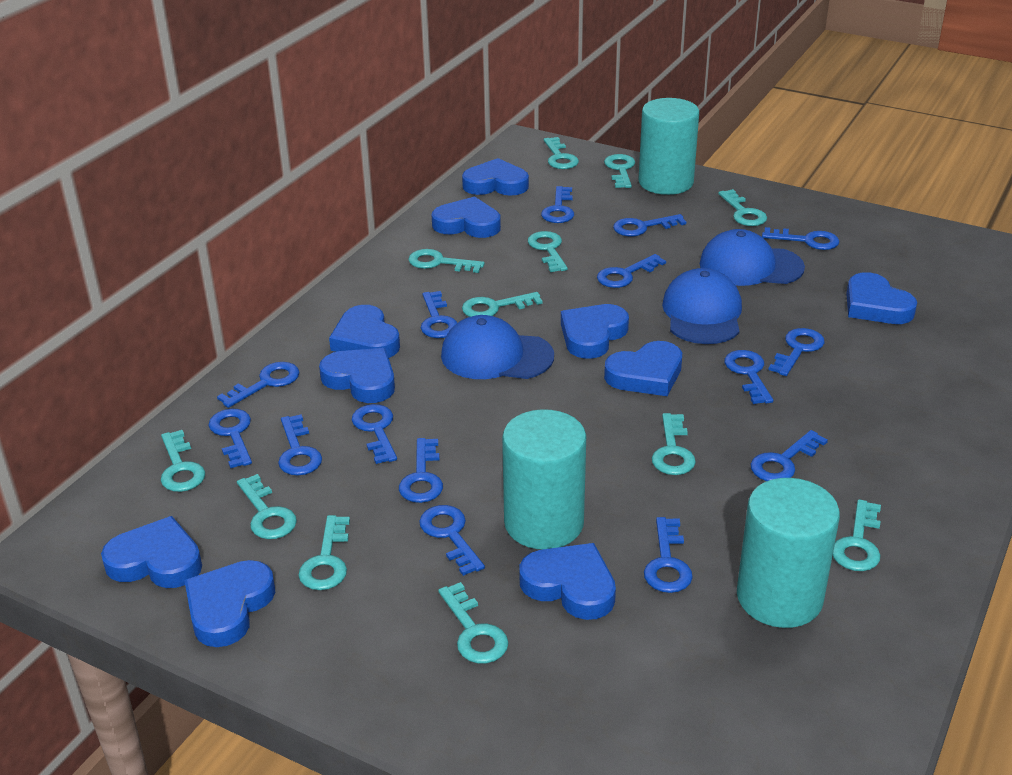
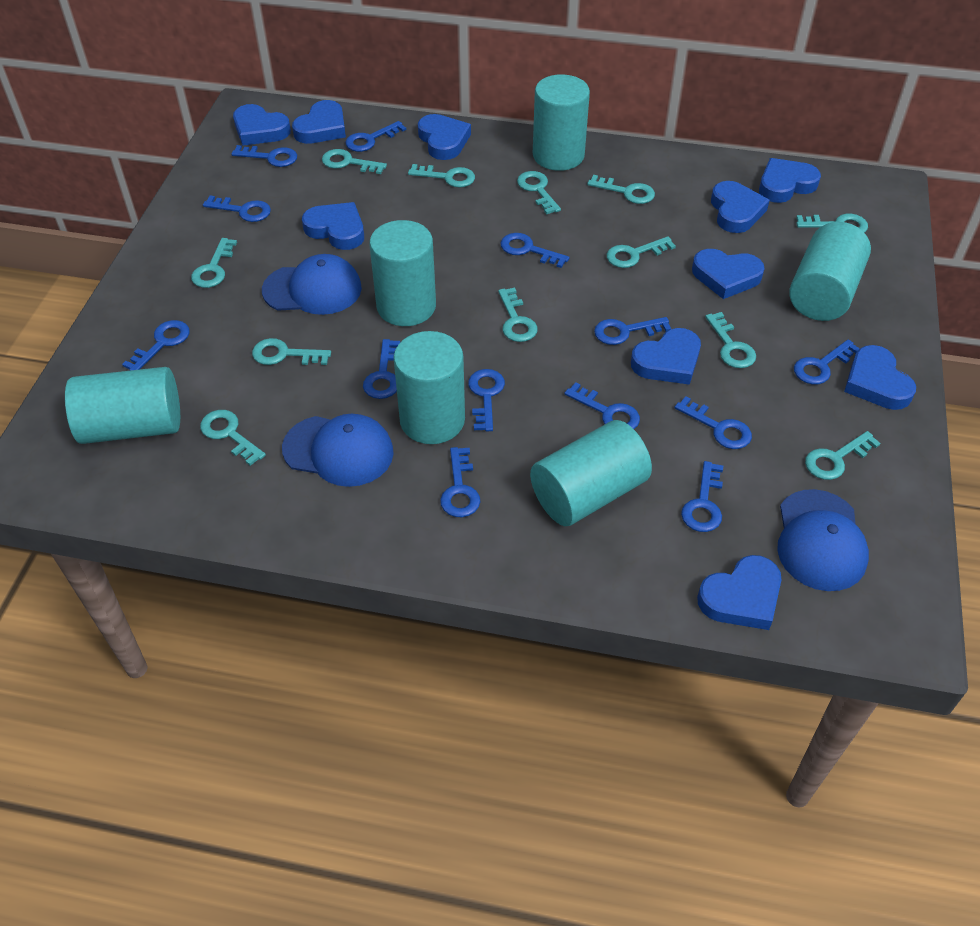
blue key: 15 -> 13
turquoise cylinder: 3 -> 6

